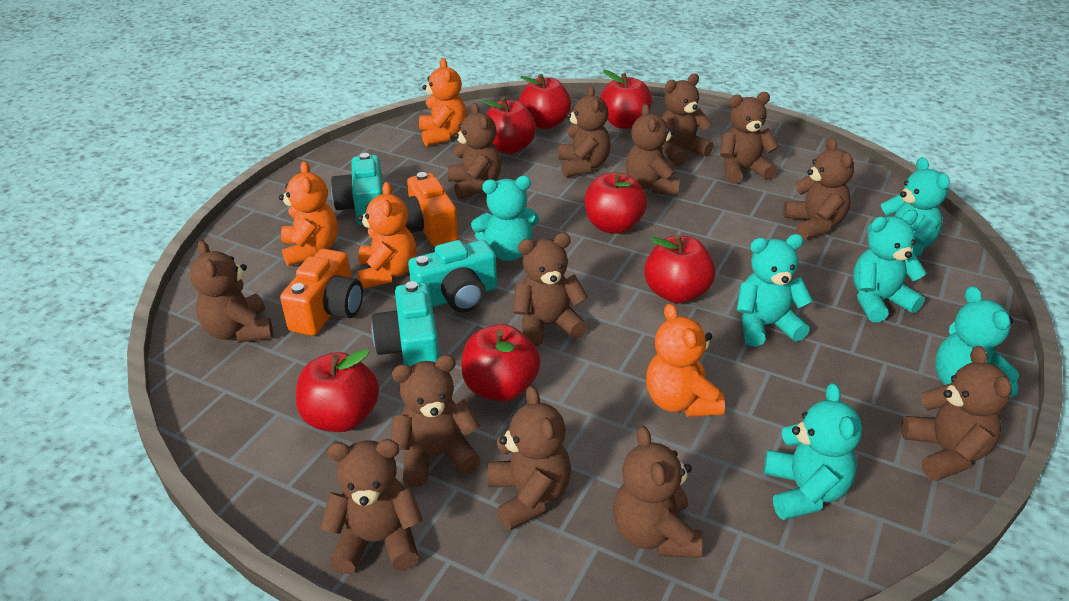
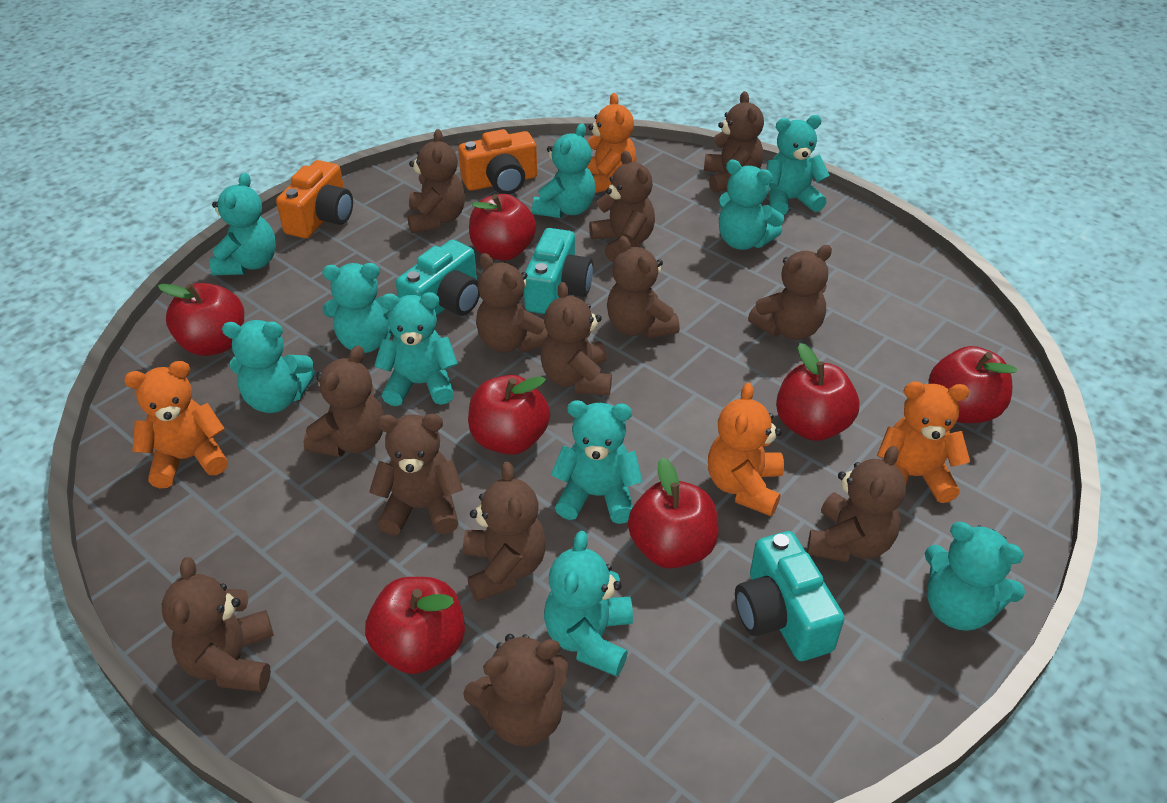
turquoise teddy bear: 6 -> 10

